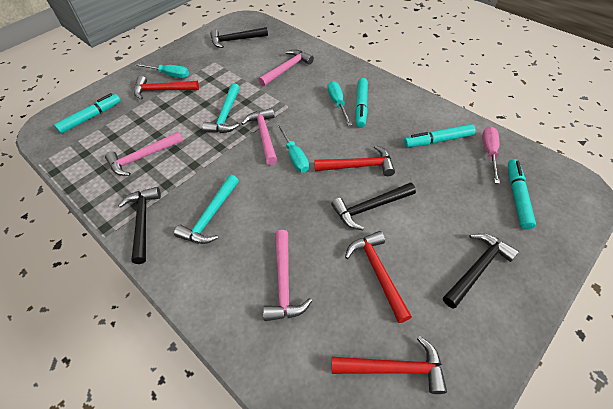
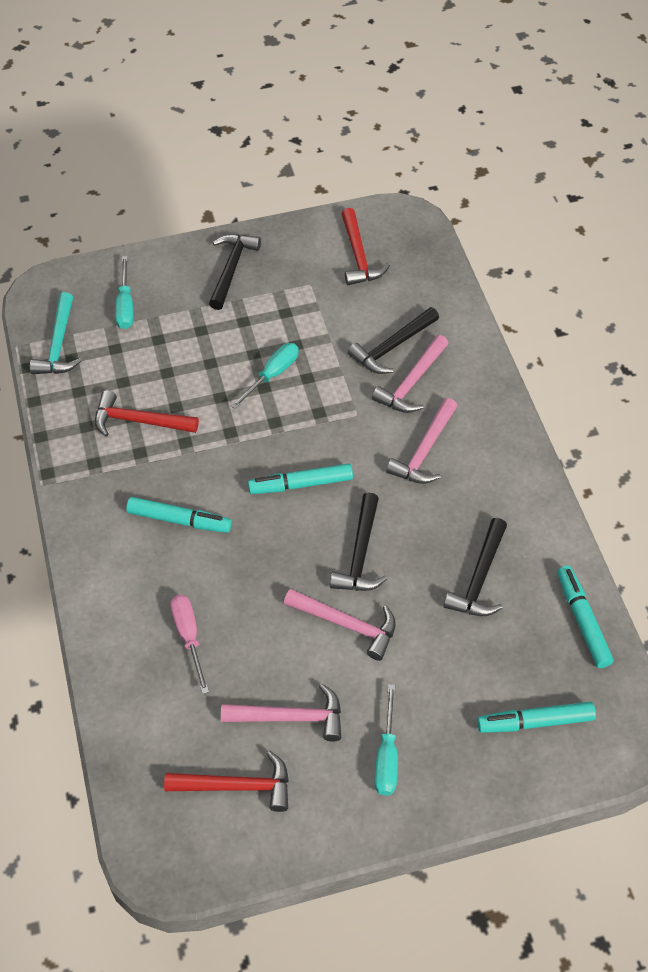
red hammer: 4 -> 3
turquoise hammer: 2 -> 1

